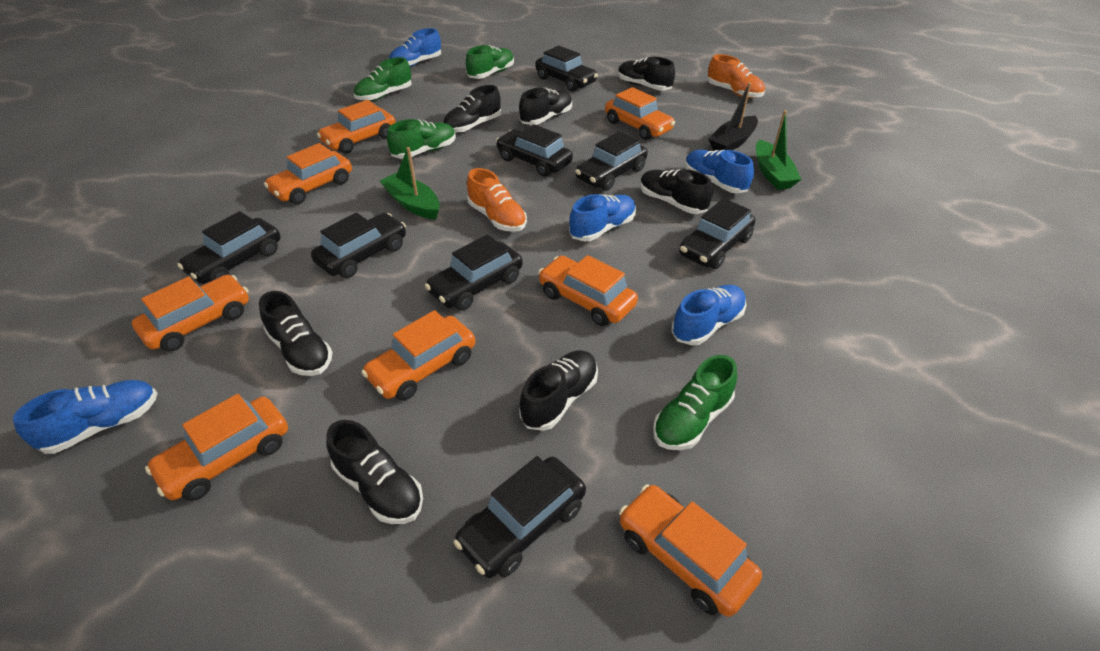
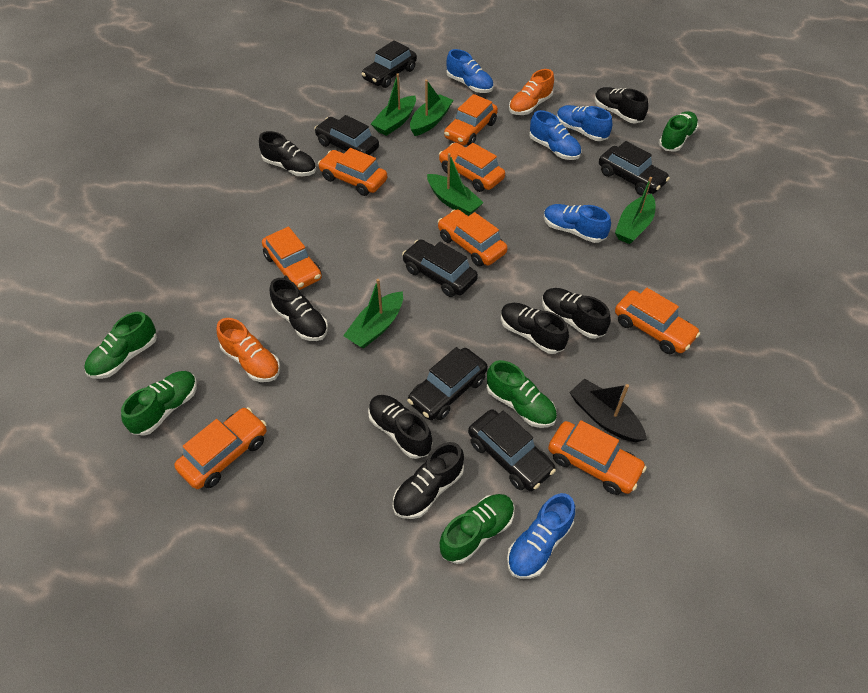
black car: 8 -> 6
green boat: 2 -> 5
green shoe: 4 -> 5

